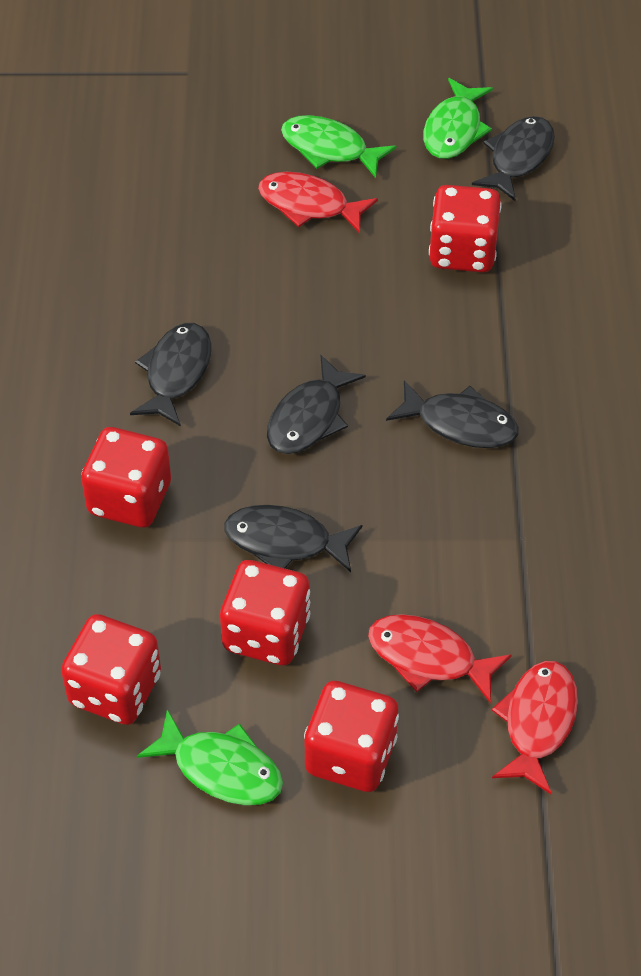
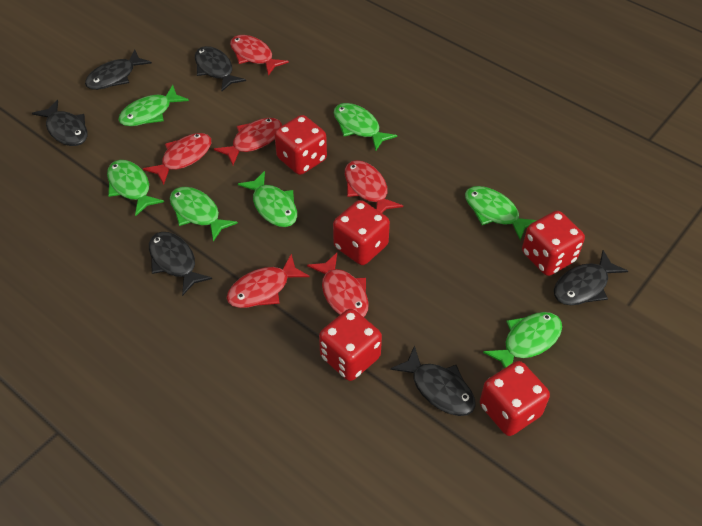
black fish: 5 -> 6
green fish: 3 -> 7
red fish: 3 -> 6

